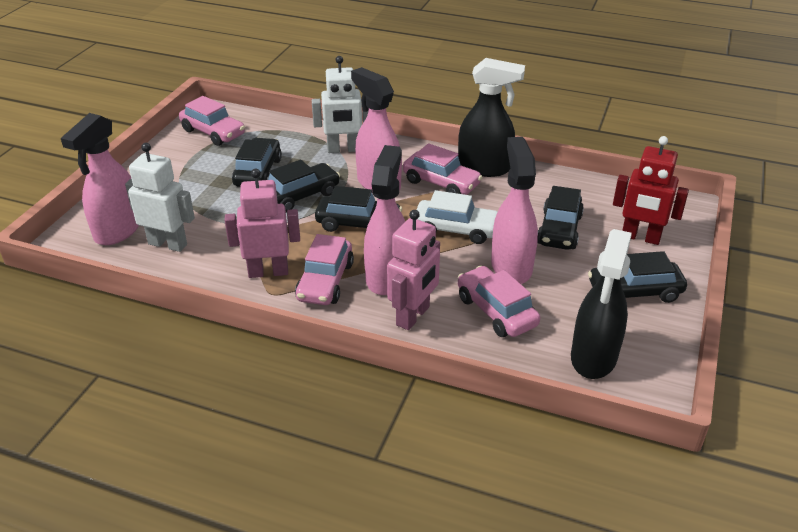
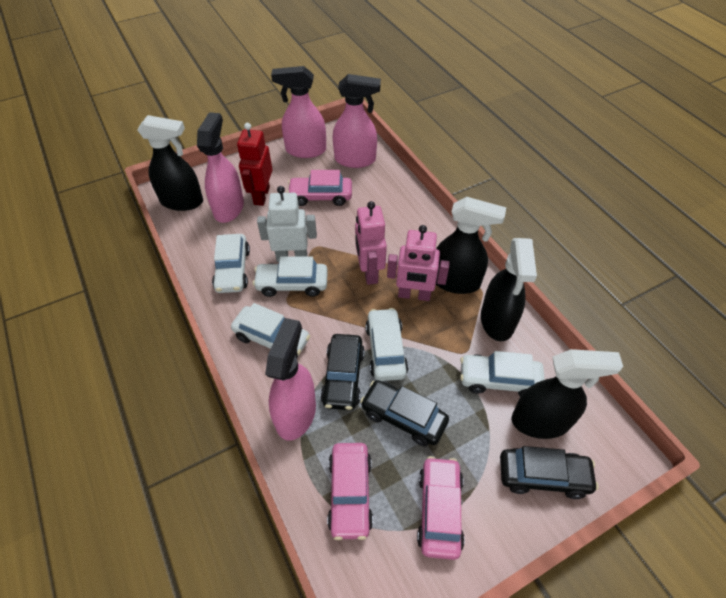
black car: 5 -> 3
black spray bottle: 2 -> 4
pink car: 4 -> 3
white car: 1 -> 5
white robot: 2 -> 1

